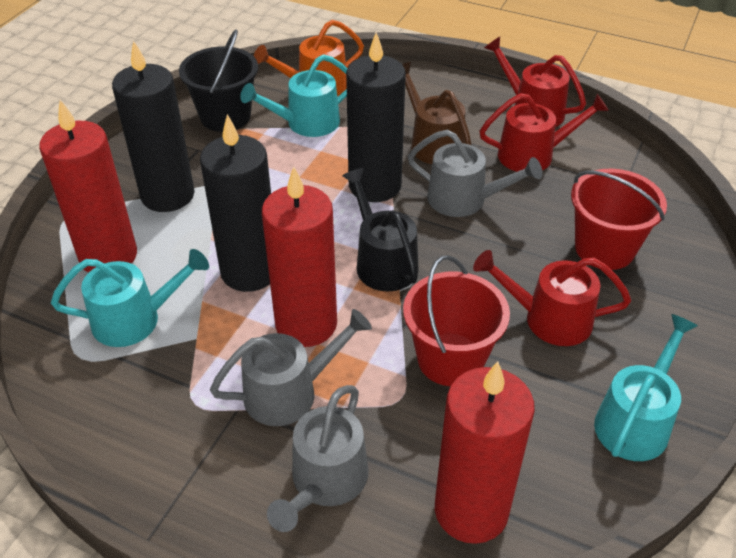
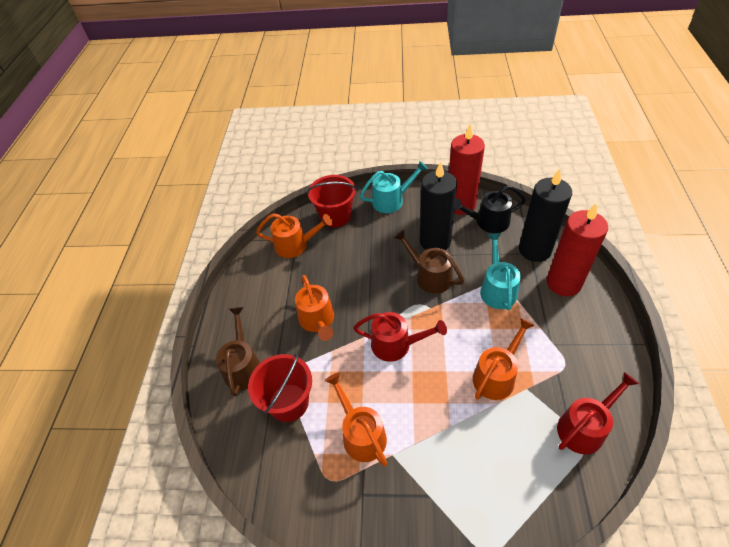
black bucket: 1 -> 0
black candle: 3 -> 2
brown watering can: 1 -> 2
grey watering can: 3 -> 0
orange watering can: 1 -> 4
red candle: 3 -> 2
red watering can: 3 -> 2
turquoise watering can: 3 -> 2

